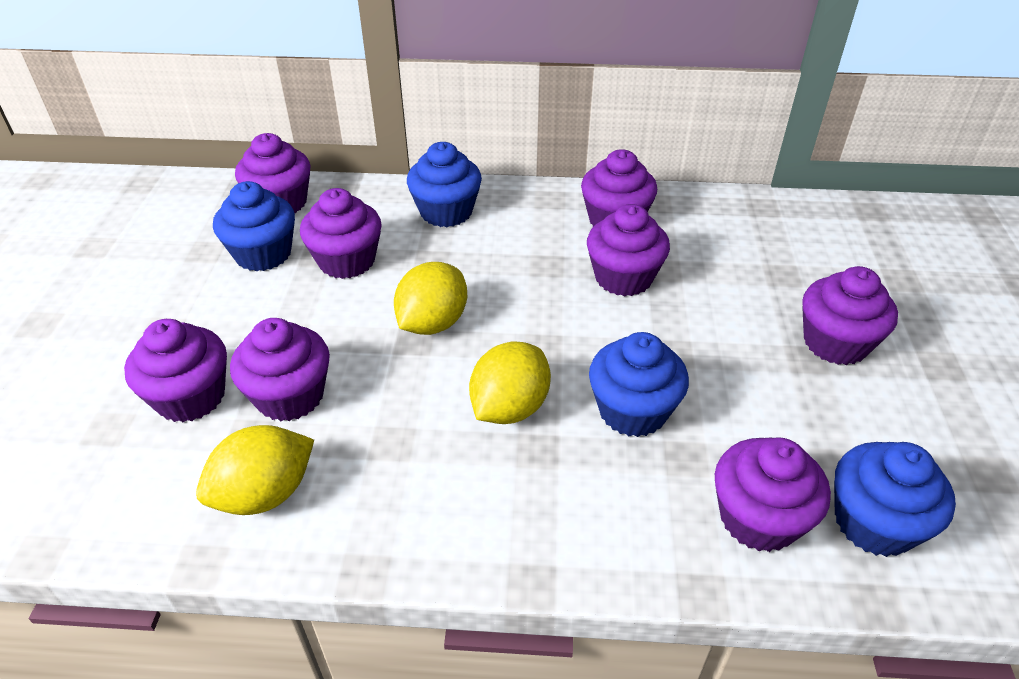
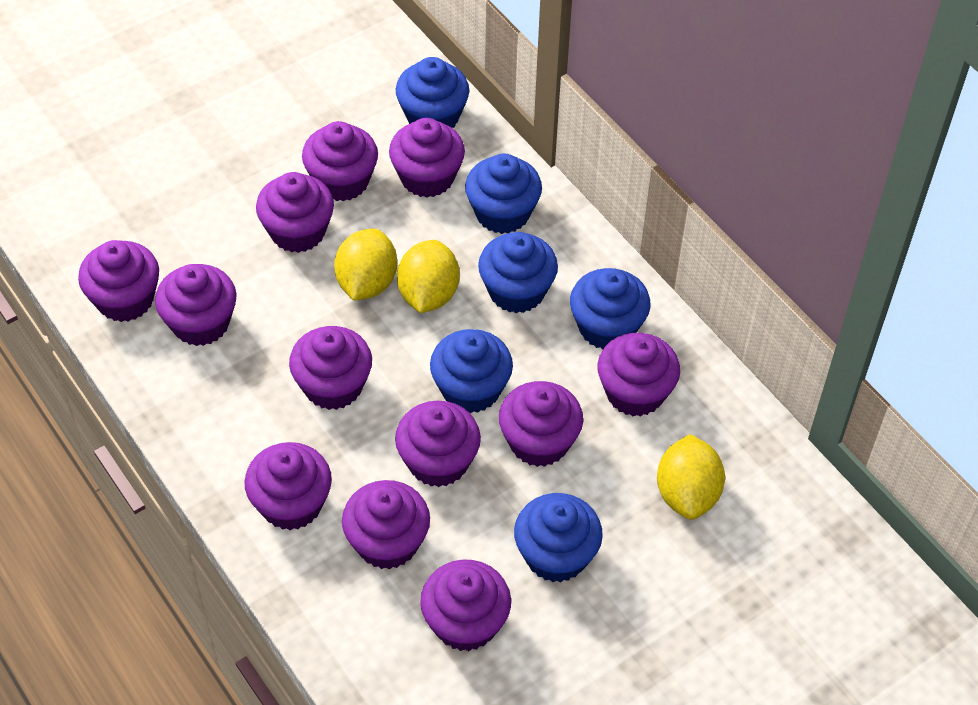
blue cupcake: 4 -> 6
purple cupcake: 8 -> 12

